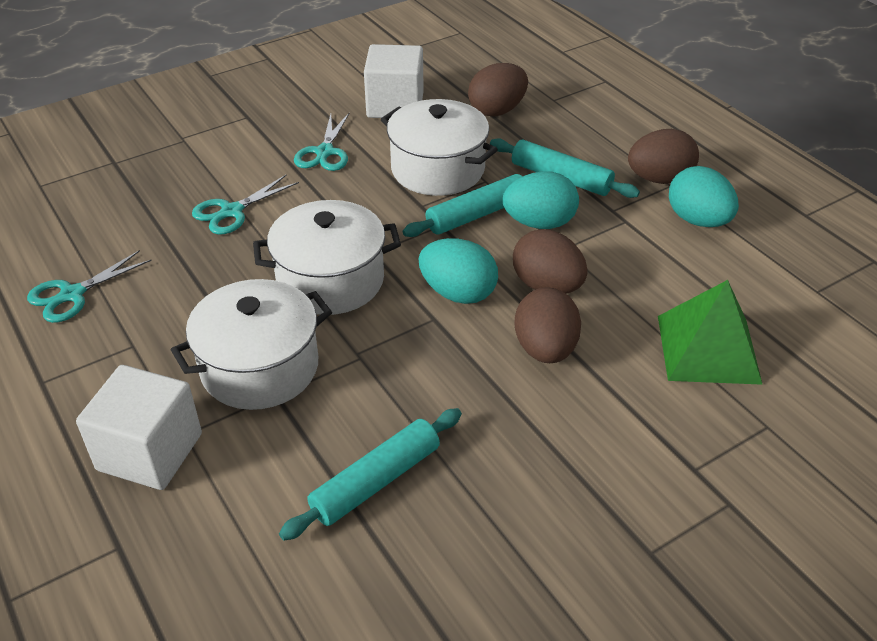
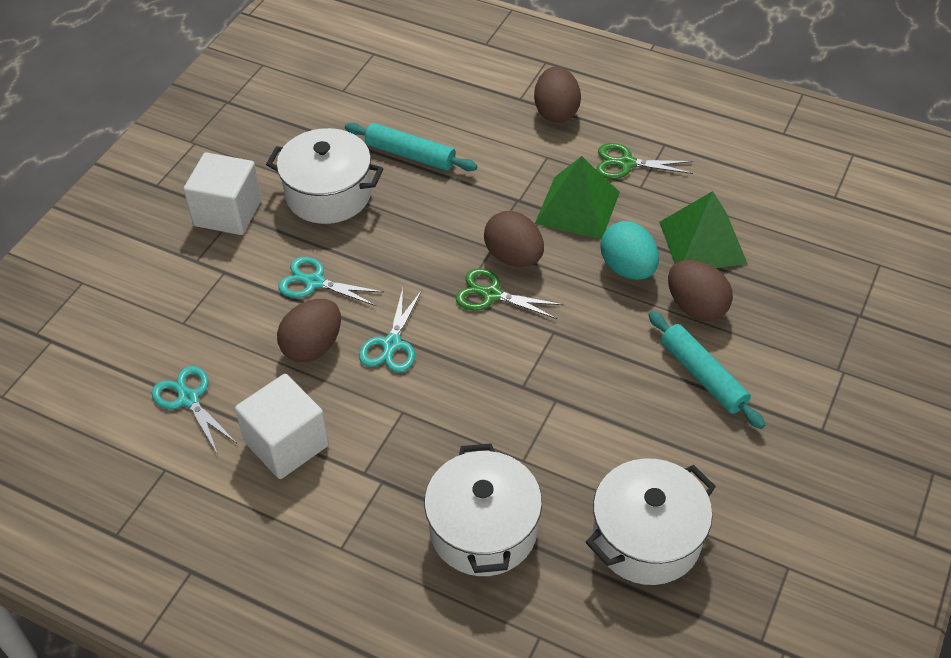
green pyramid: 1 -> 2
green scissors: 0 -> 2
turquoise egg: 3 -> 1
turquoise rolling pin: 3 -> 2

